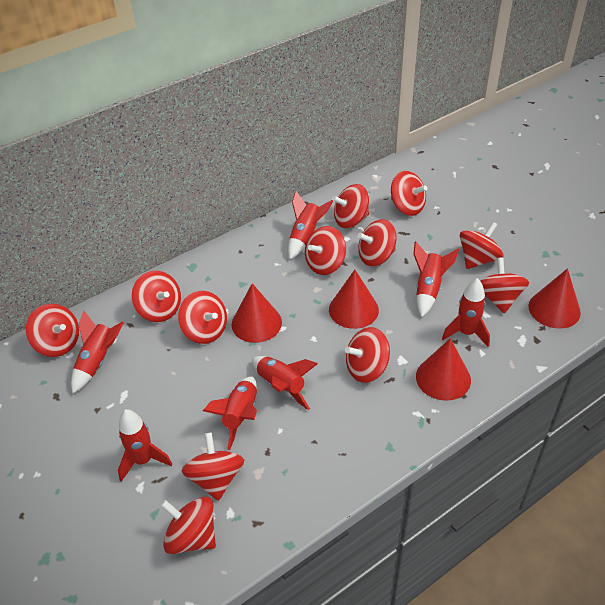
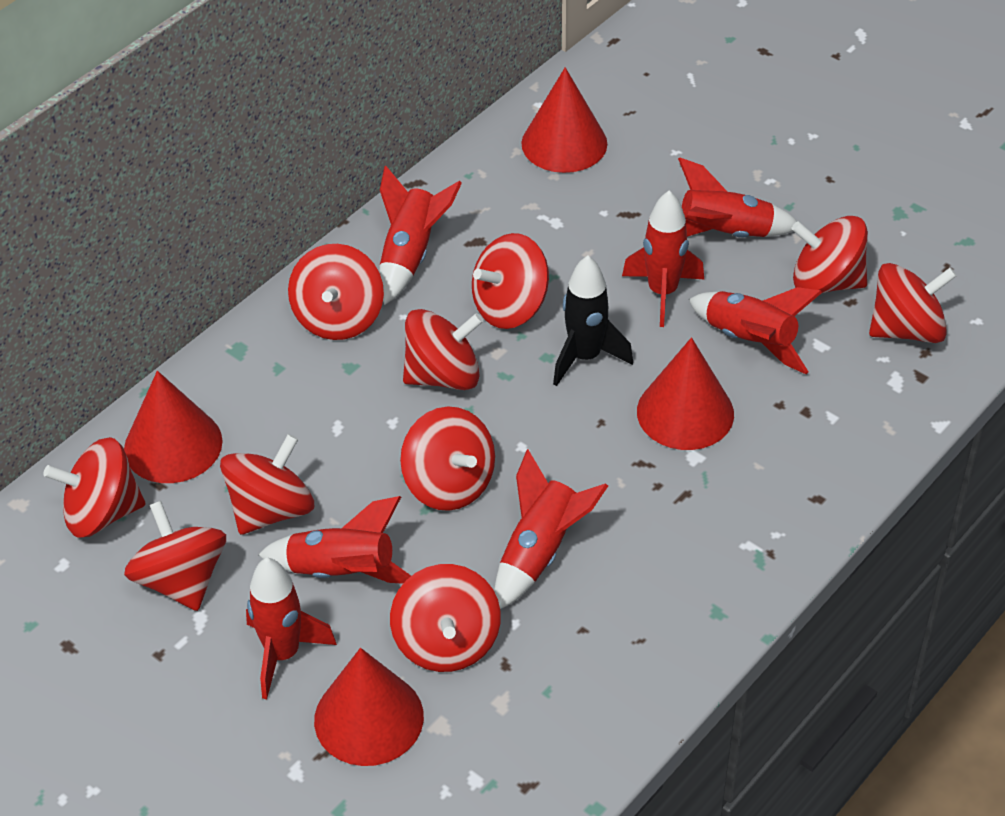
black rocket: 0 -> 1
red spinning top: 12 -> 10

